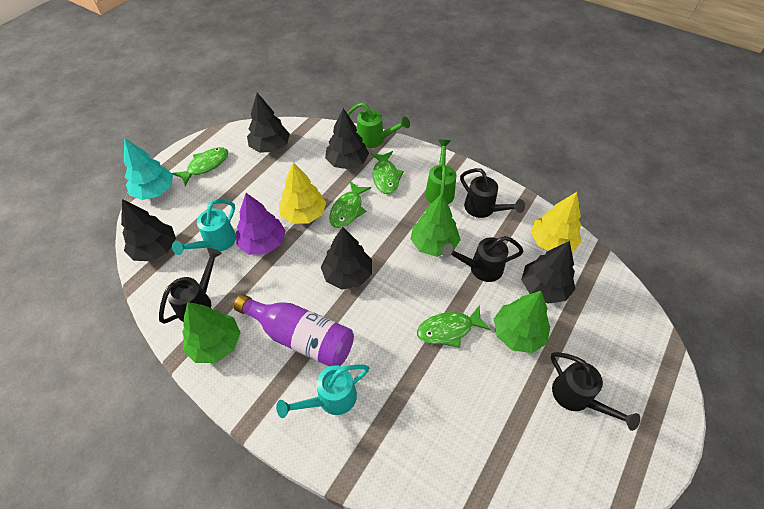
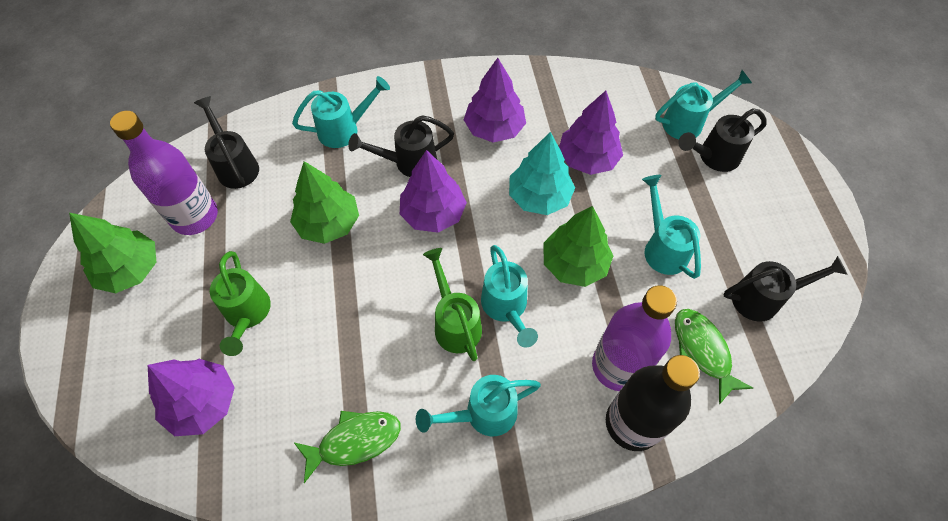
black bottle: 0 -> 1
black tree: 5 -> 0
green fish: 4 -> 2
purple bottle: 1 -> 2
purple tree: 1 -> 4
turquoise watering can: 2 -> 5
yellow tree: 2 -> 0

